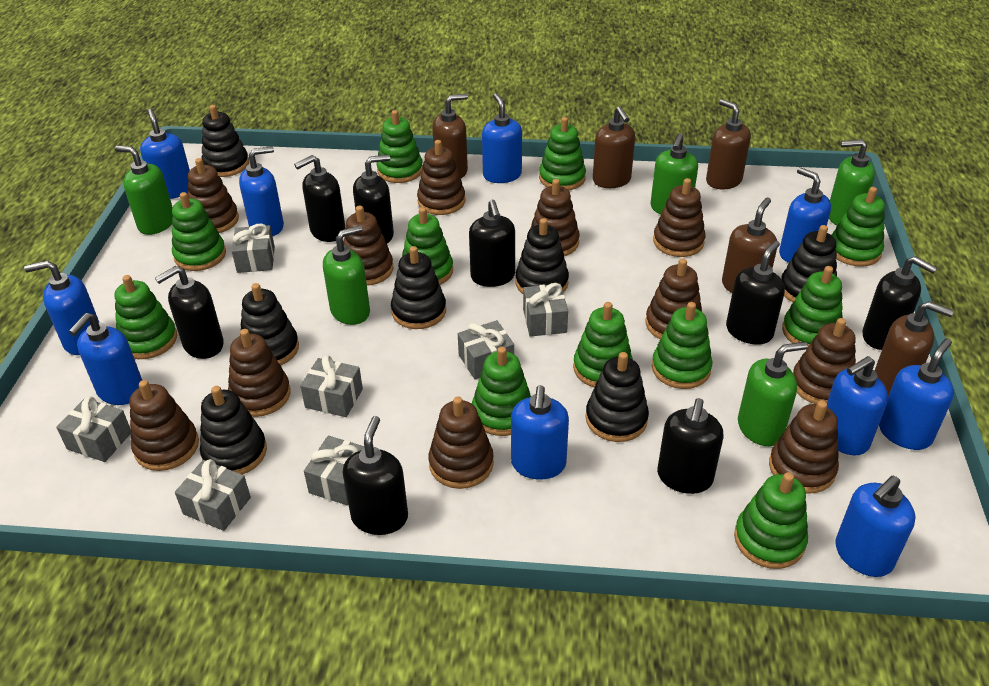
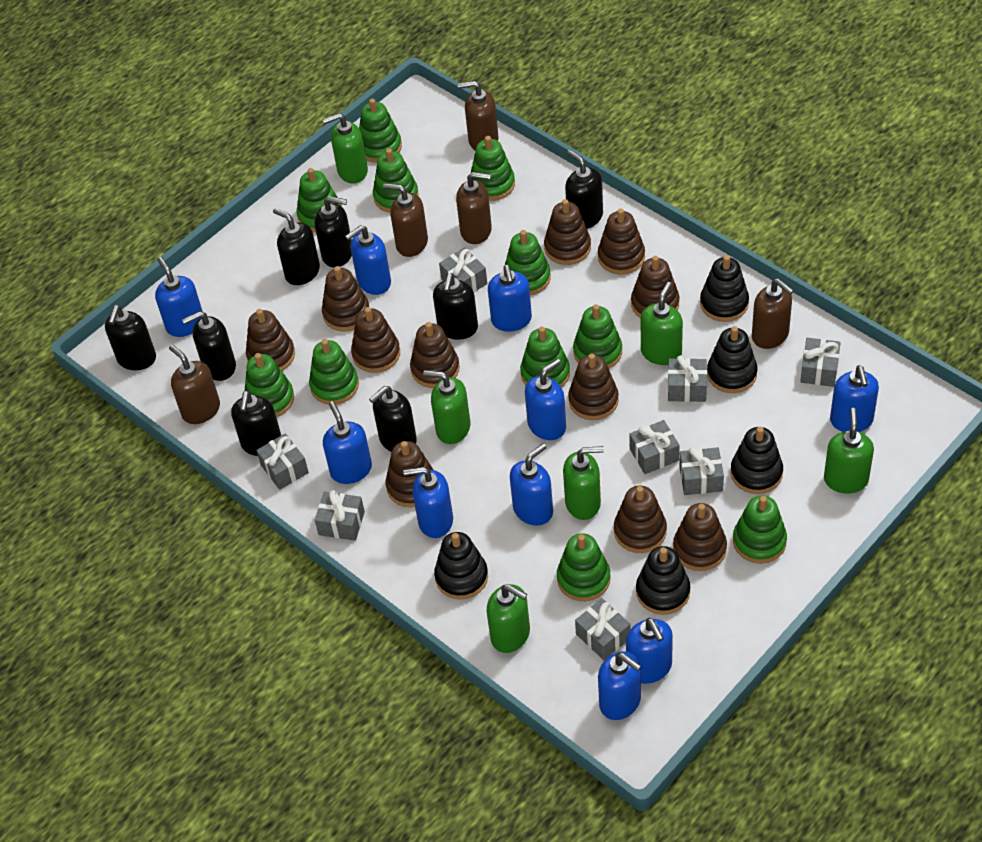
black stacking toy: 7 -> 5
green soap dispenser: 5 -> 6
grey gift: 7 -> 8

